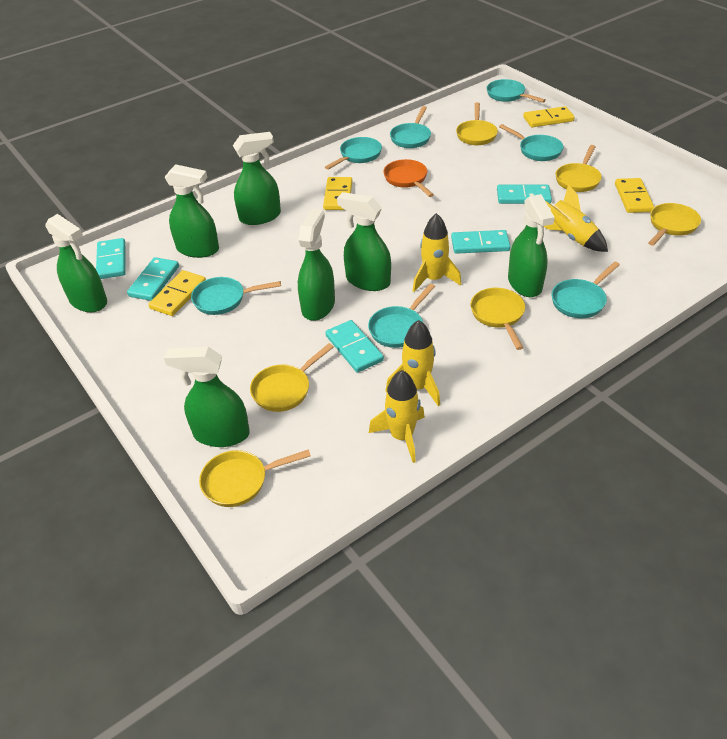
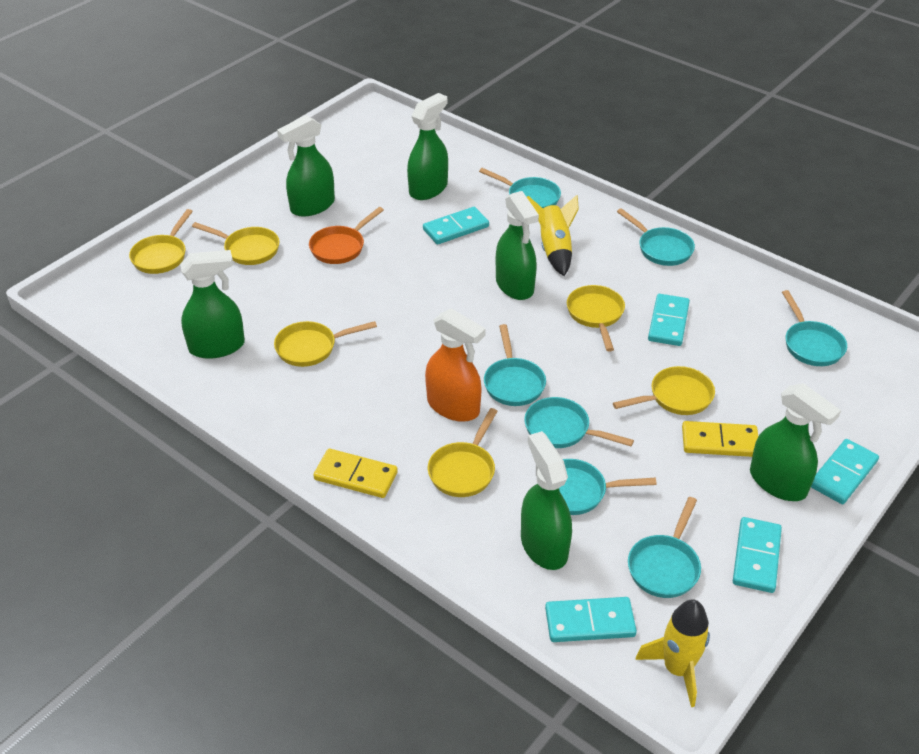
green spray bottle: 7 -> 6
orange spray bottle: 0 -> 1
yellow domino: 4 -> 2
yellow rocket: 4 -> 2

